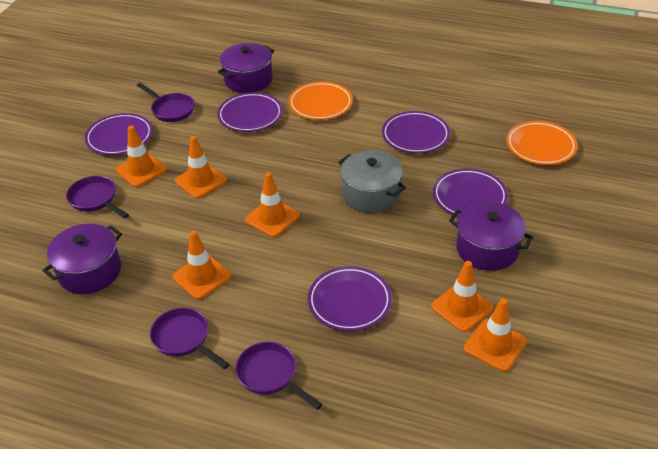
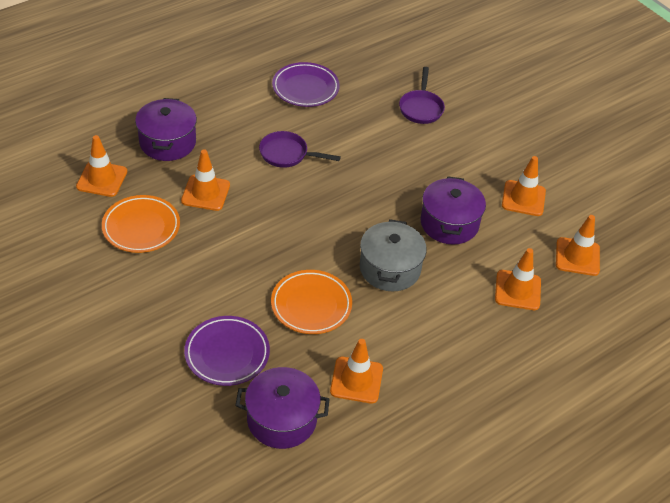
purple pan: 4 -> 2
purple plate: 5 -> 2

